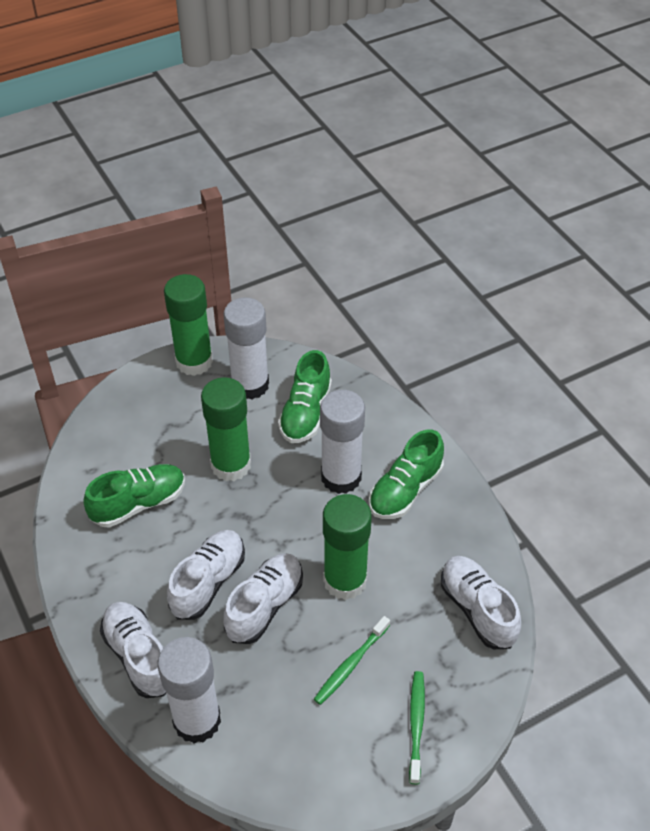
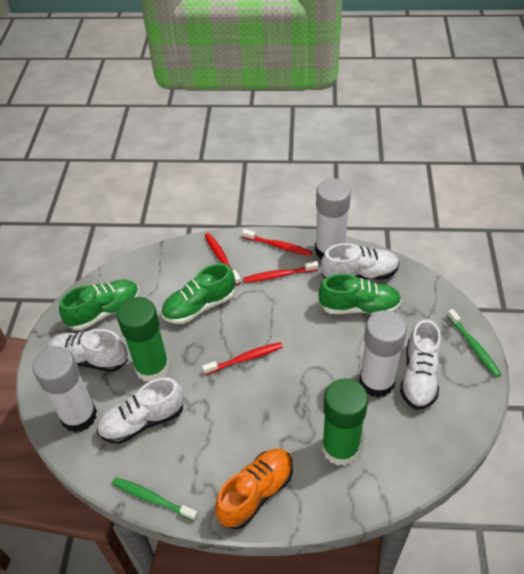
green glue stick: 3 -> 2
orange shoe: 0 -> 1
red toothbrush: 0 -> 4

